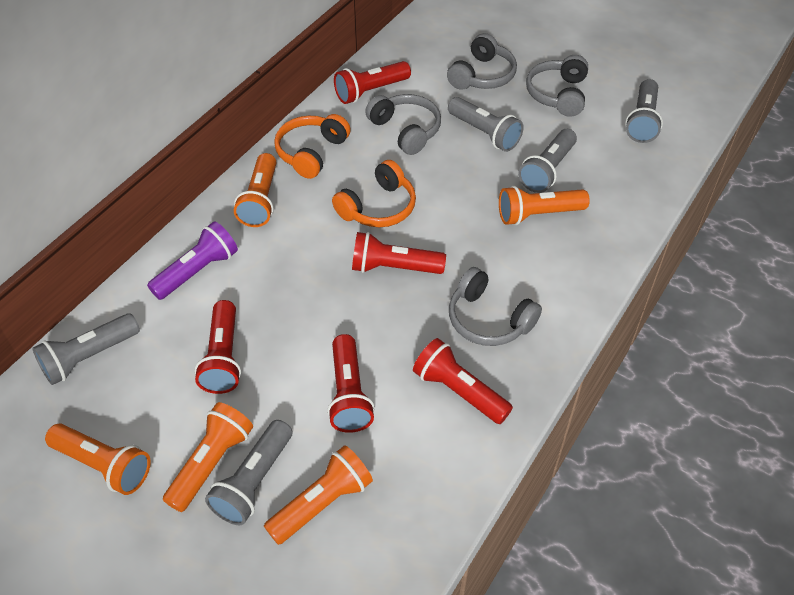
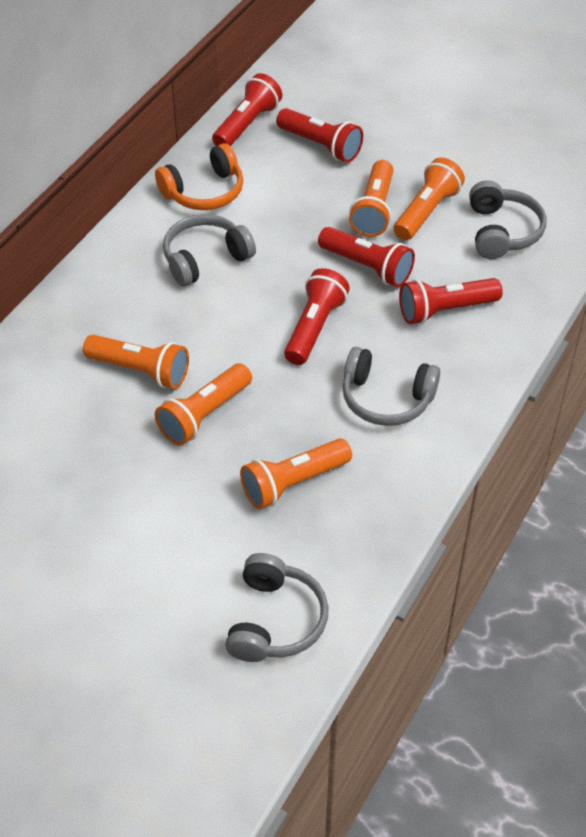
grey flashlight: 5 -> 0
orange headphones: 2 -> 1
purple flashlight: 1 -> 0

